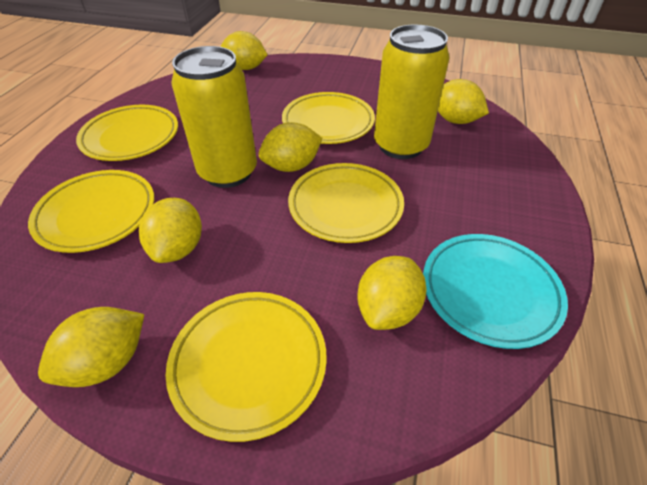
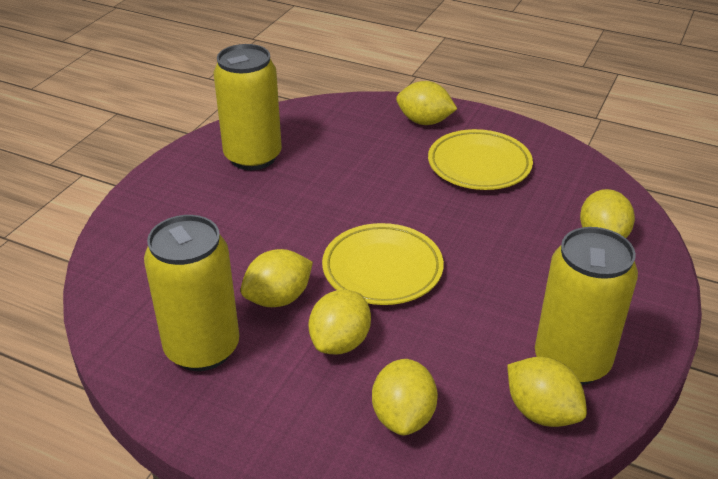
turquoise plate: 1 -> 0
yellow can: 2 -> 3
yellow plate: 5 -> 2

